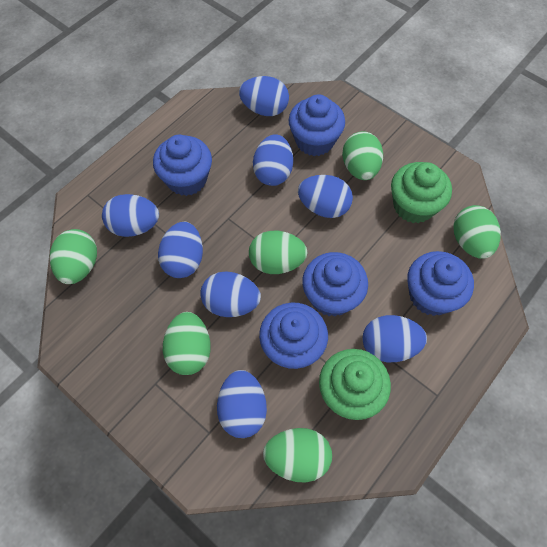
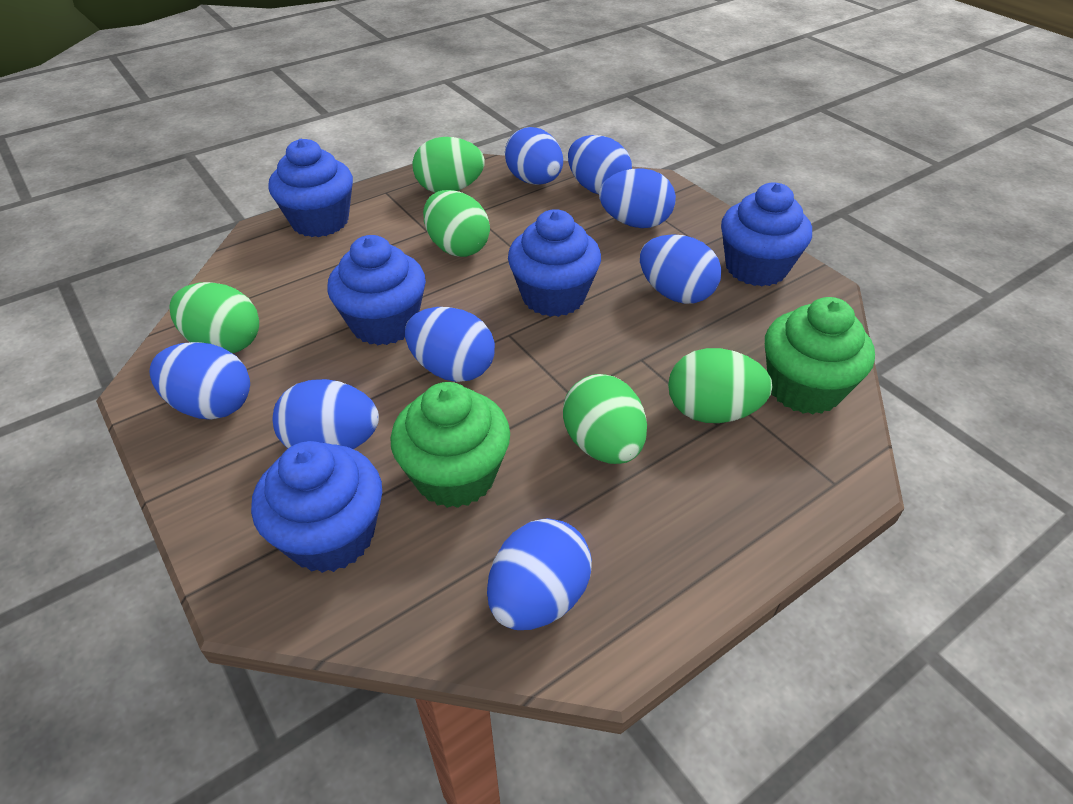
green egg: 6 -> 5

